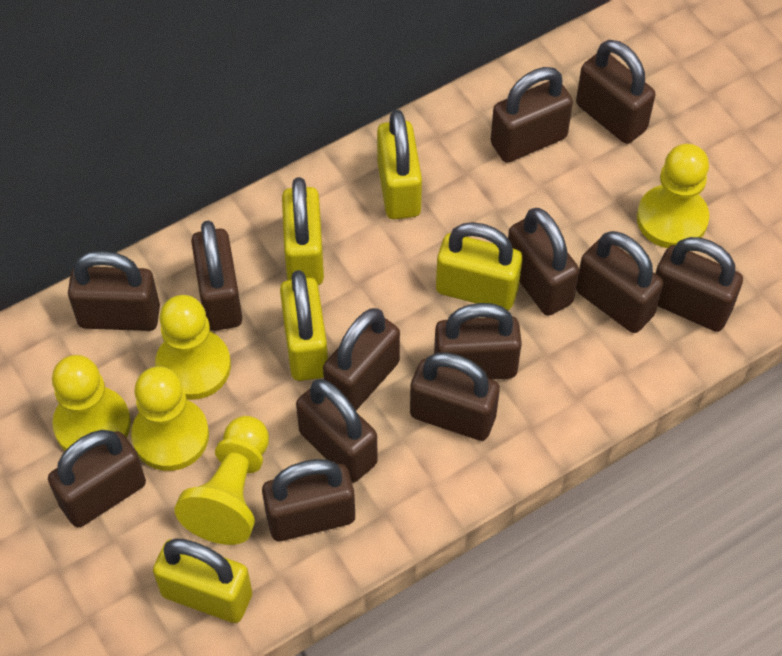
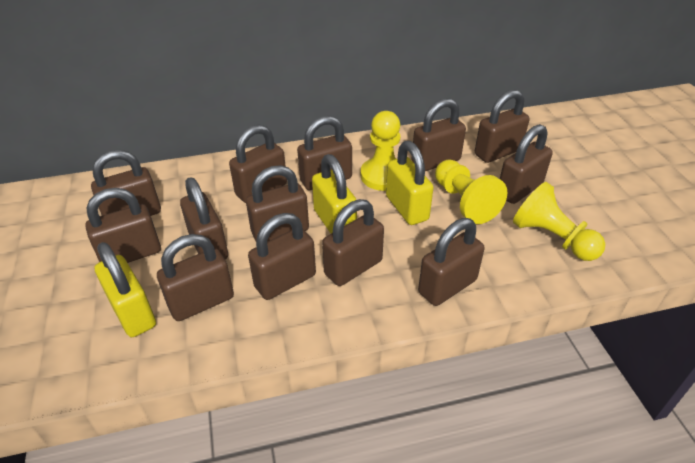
yellow padlock: 5 -> 3
yellow pawn: 5 -> 3

